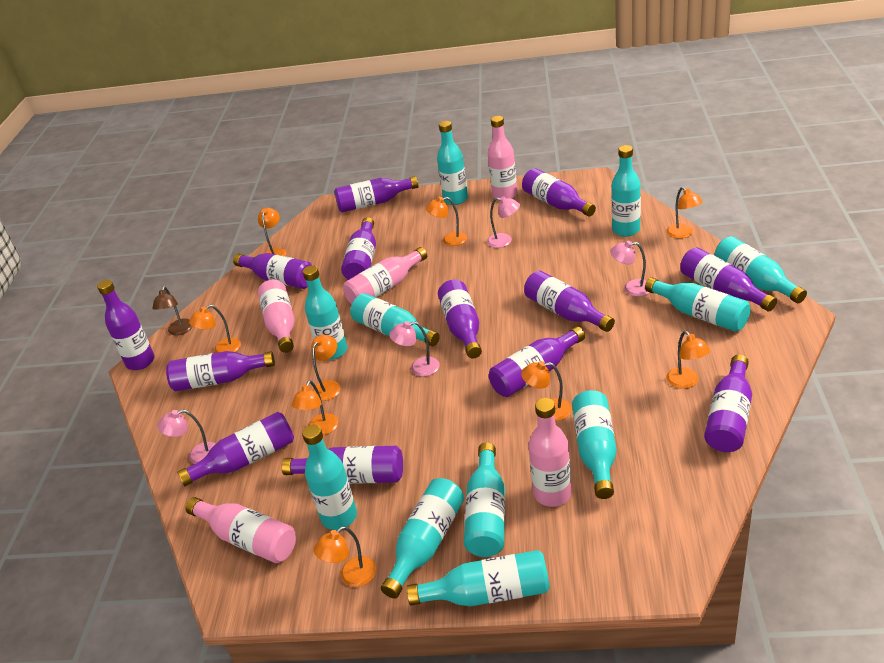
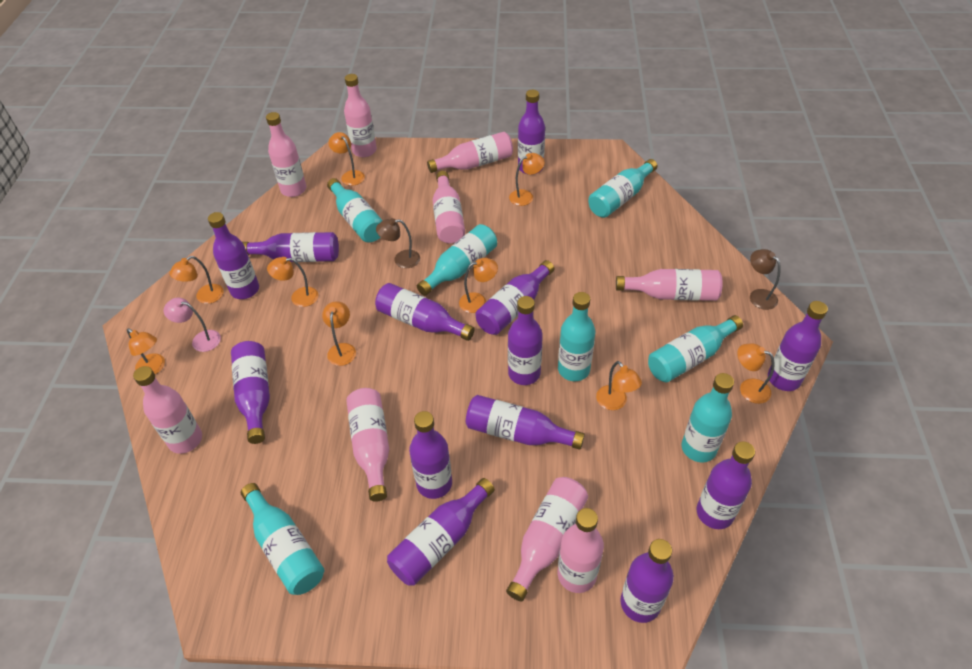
brown lamp: 1 -> 2
pink bottle: 5 -> 9
pink lamp: 4 -> 1
turquoise bottle: 11 -> 7

